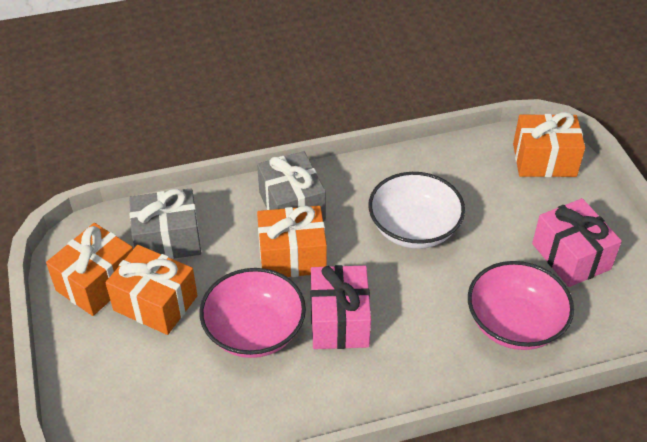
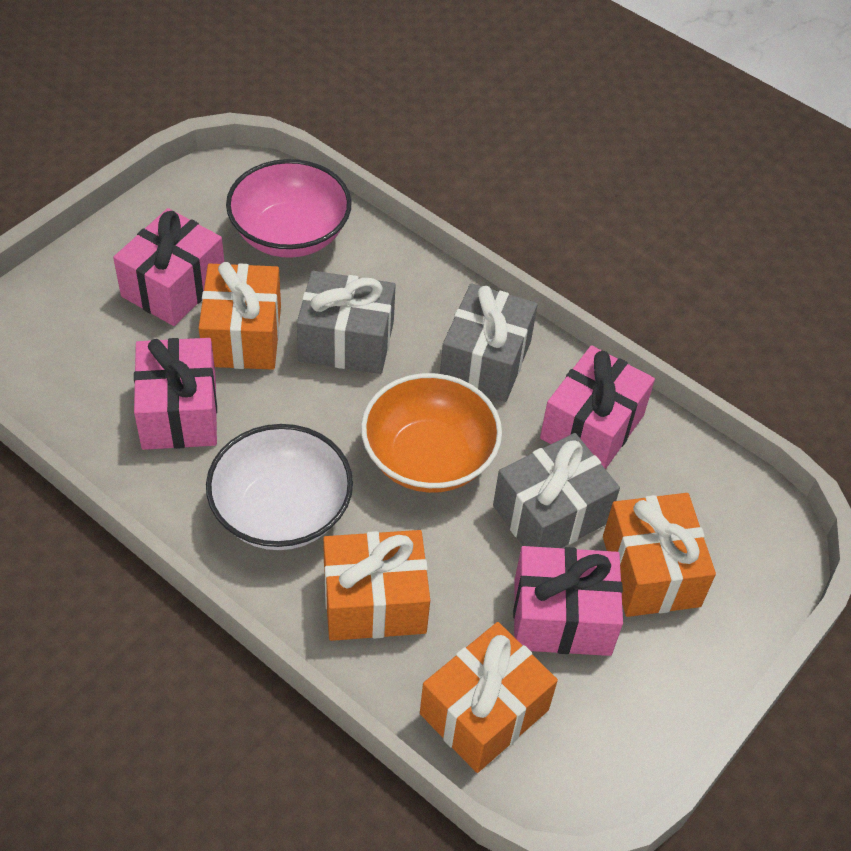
grey gift: 2 -> 3
orange bowl: 0 -> 1
pink bowl: 2 -> 1
pink gift: 2 -> 4

